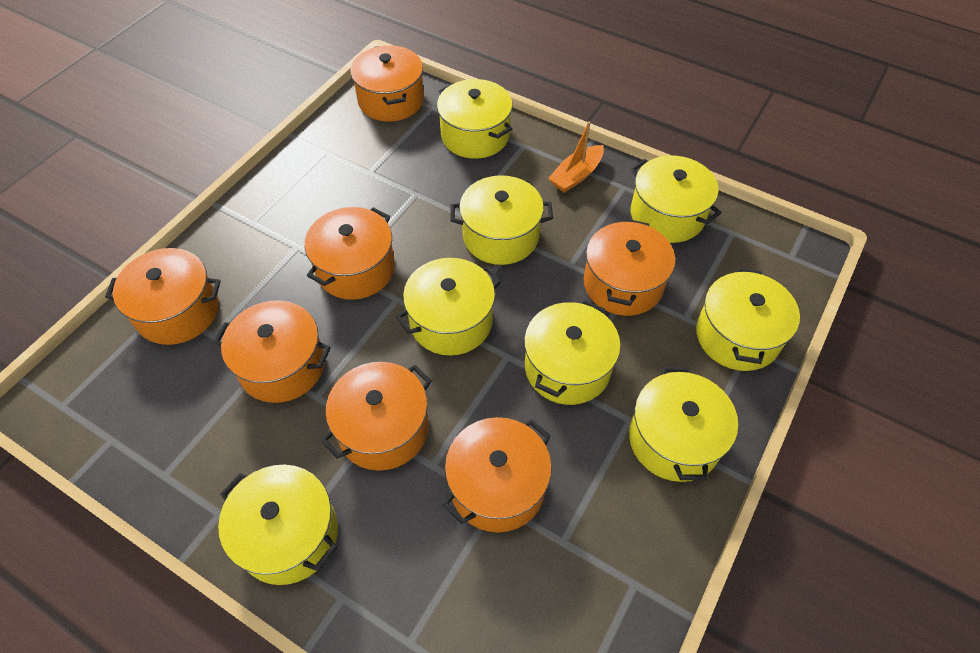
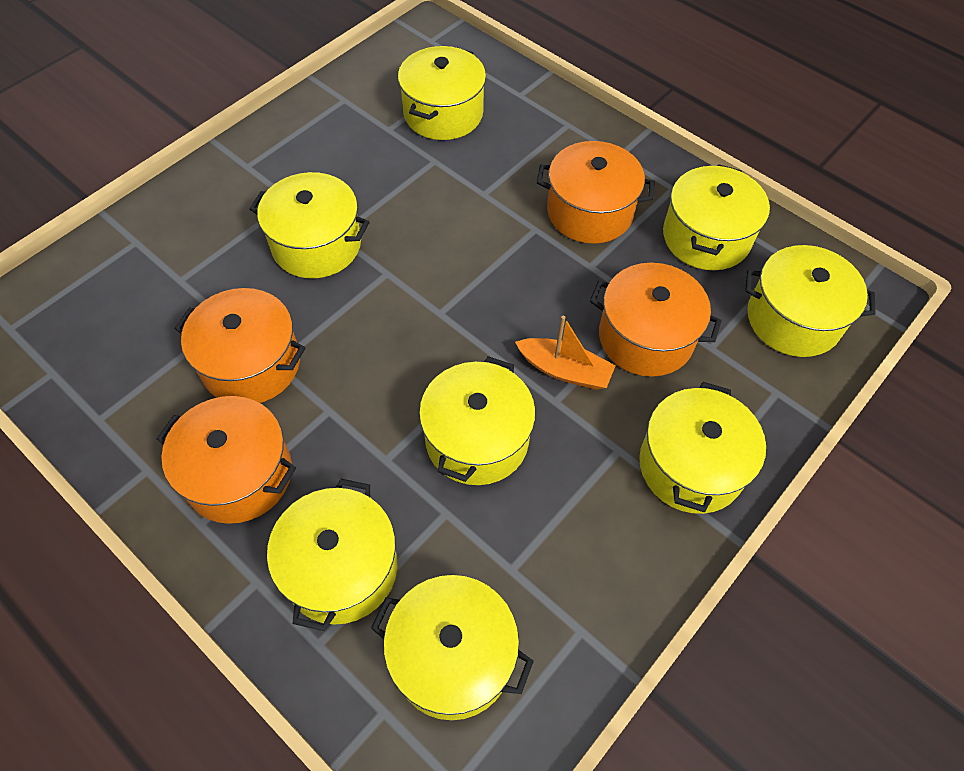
orange pot: 7 -> 4

